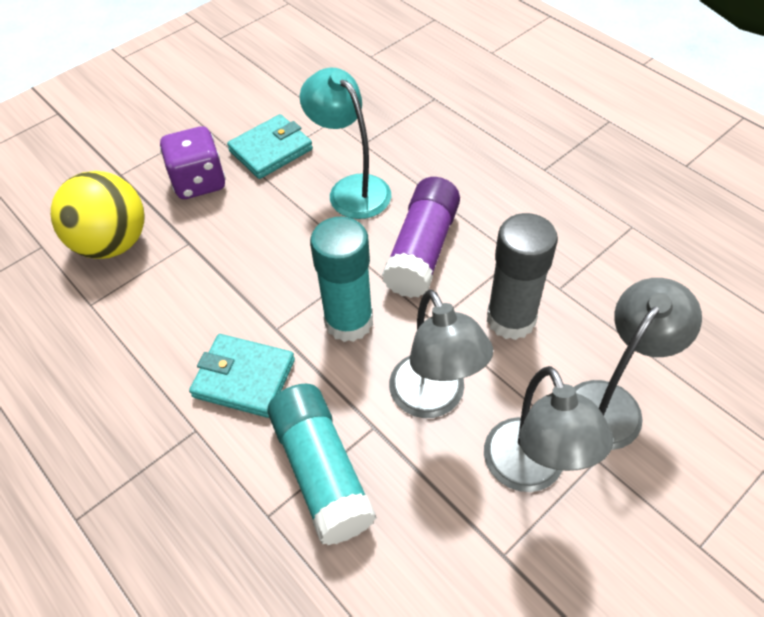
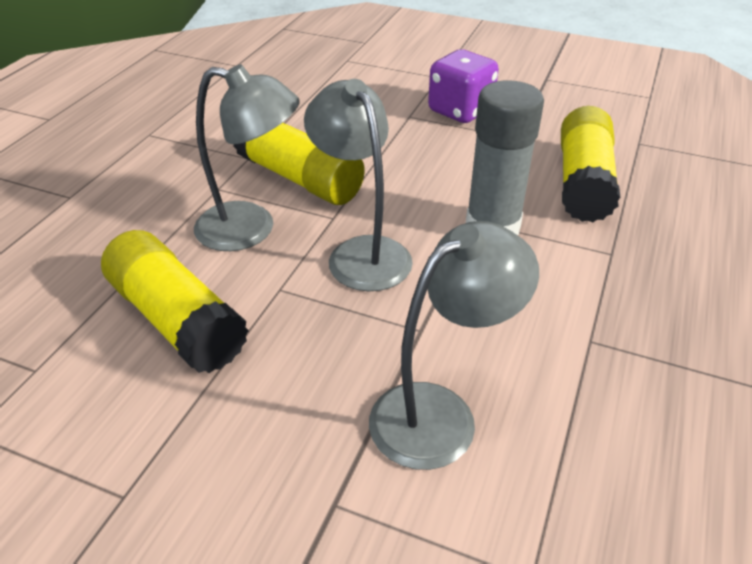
purple glue stick: 1 -> 0
turquoise glue stick: 2 -> 0
turquoise lamp: 1 -> 0
turquoise wallet: 2 -> 0
yellow ball: 1 -> 0
yellow glue stick: 0 -> 3

